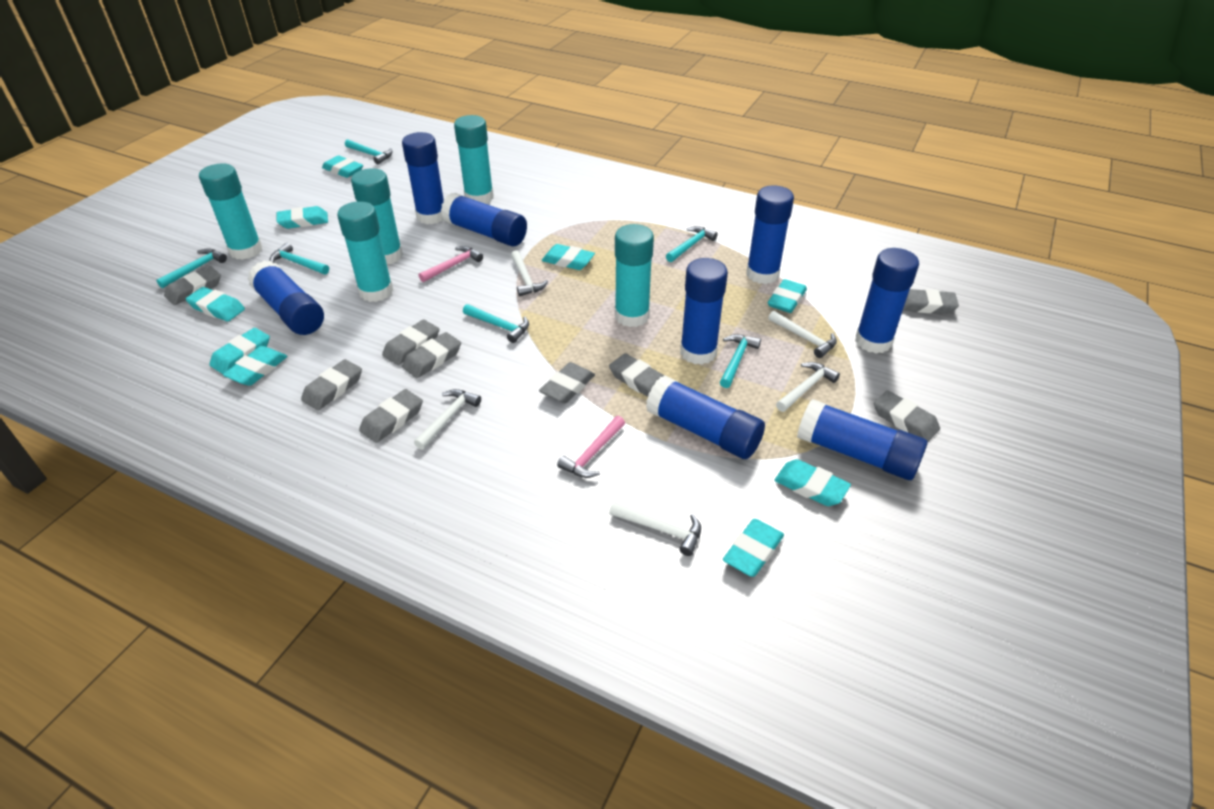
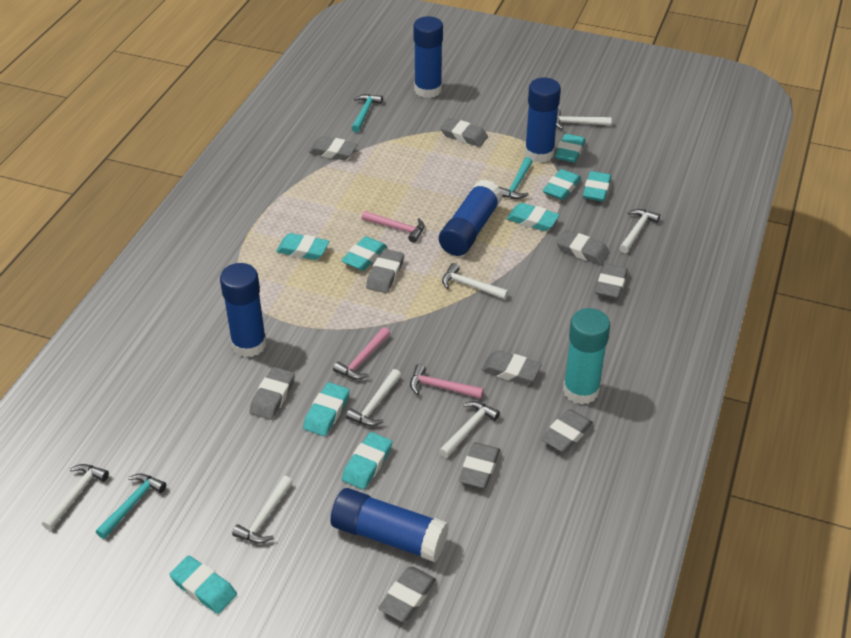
blue glue stick: 8 -> 5
grey eraser: 9 -> 10
pink hammer: 2 -> 3
turquoise glue stick: 5 -> 1
turquoise hammer: 6 -> 3
white hammer: 5 -> 7

